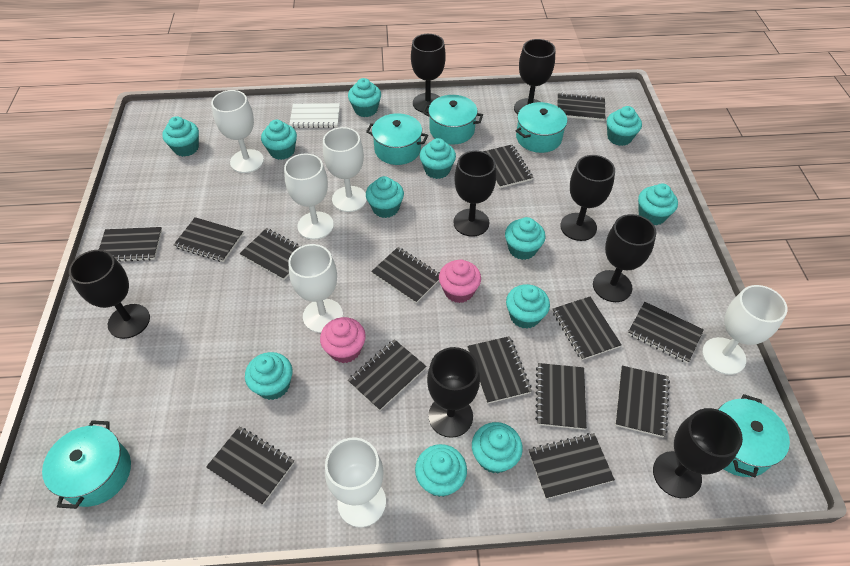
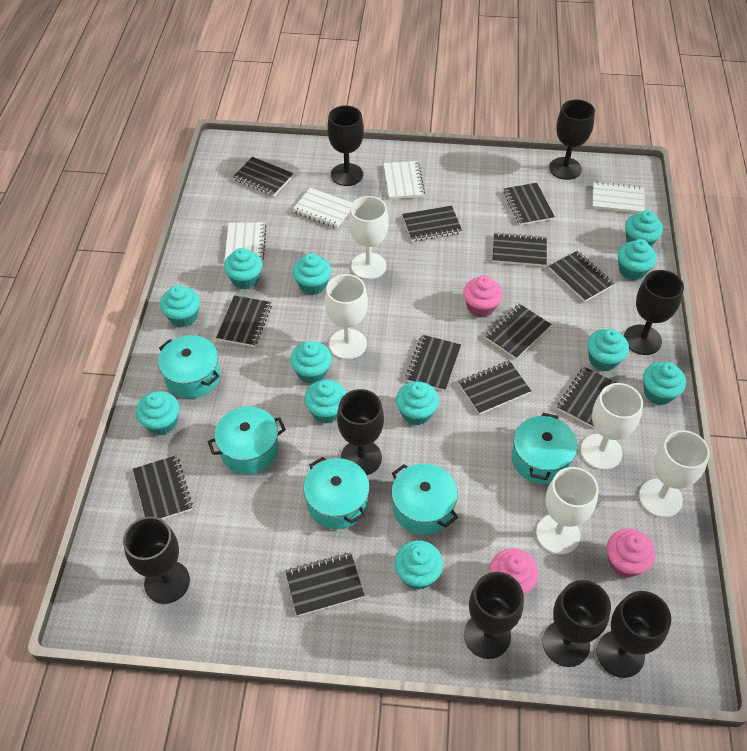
black notebook: 14 -> 12
pink cupcake: 2 -> 3
white goblet: 6 -> 5
white notebook: 1 -> 4

